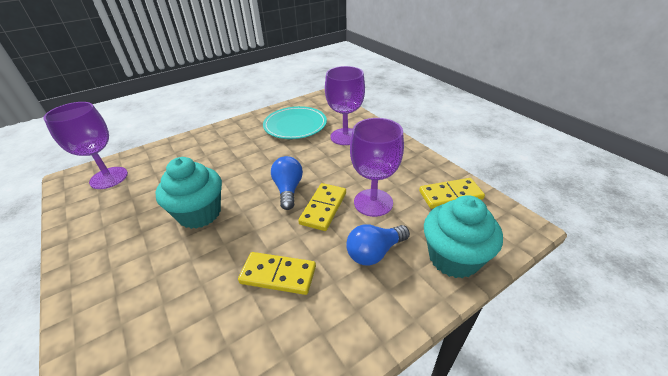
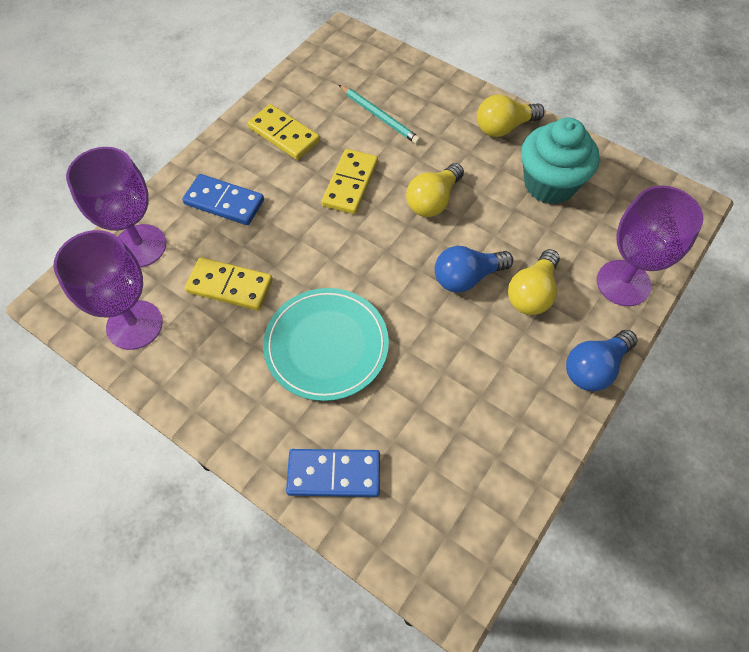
blue domino: 0 -> 2
turquoise cupcake: 2 -> 1
turquoise pencil: 0 -> 1
yellow light bulb: 0 -> 3

